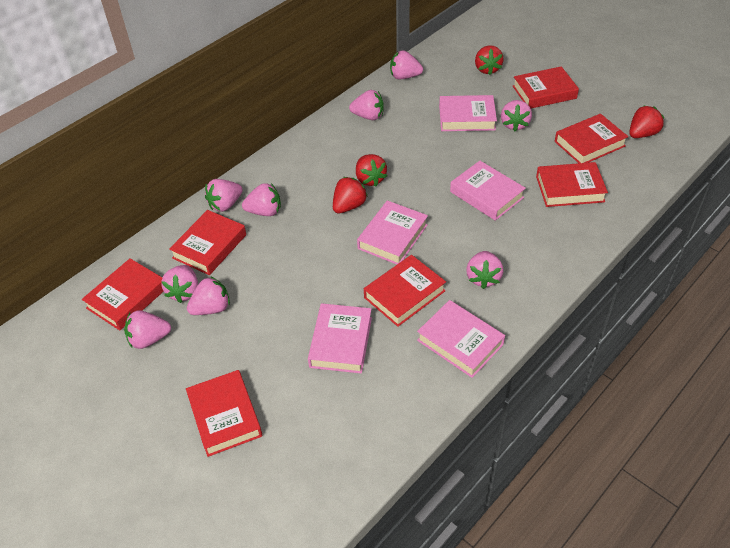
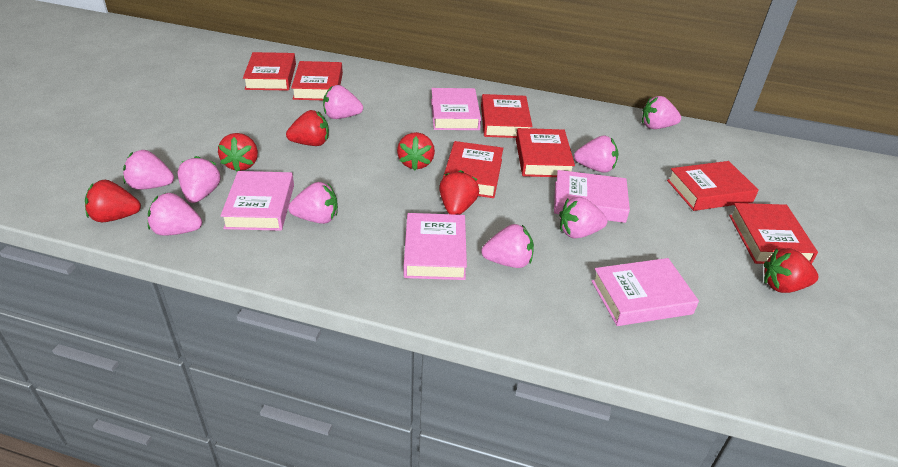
red strawberry: 4 -> 6

